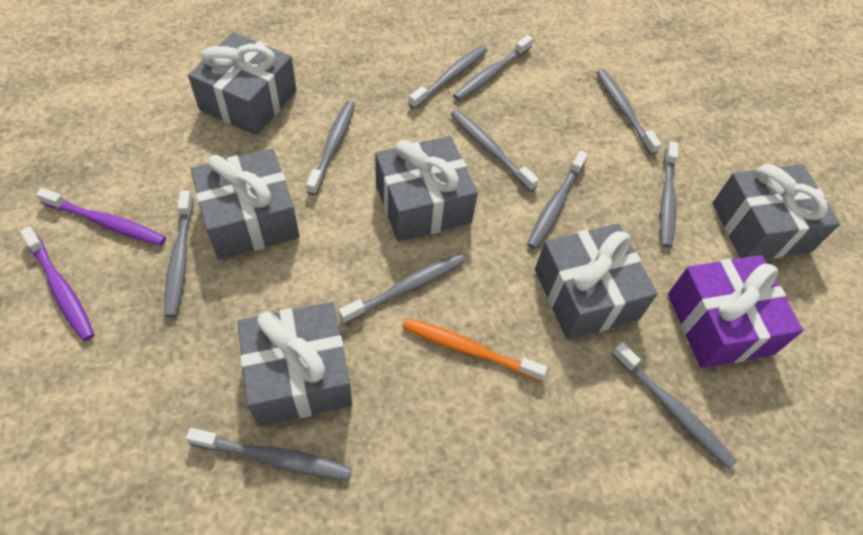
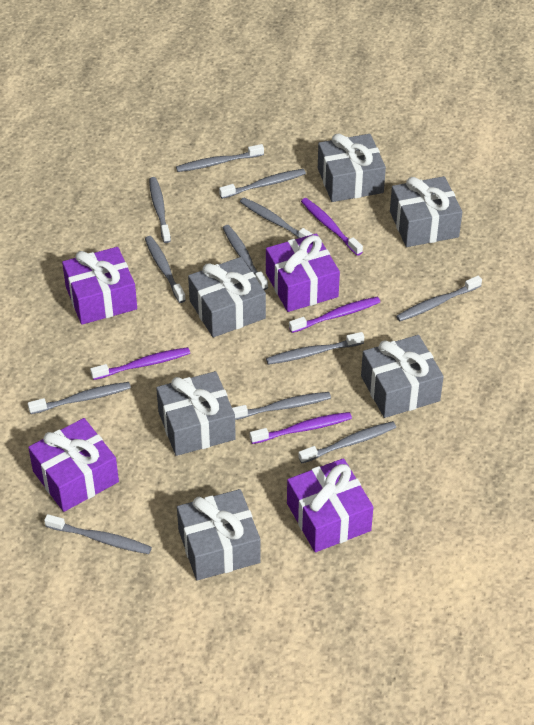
grey toothbrush: 11 -> 12
orange toothbrush: 1 -> 0
purple gift: 1 -> 4
purple toothbrush: 2 -> 4

